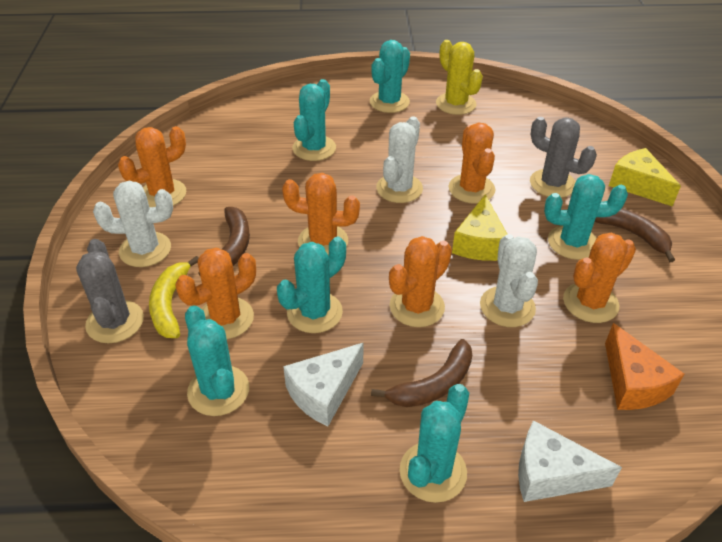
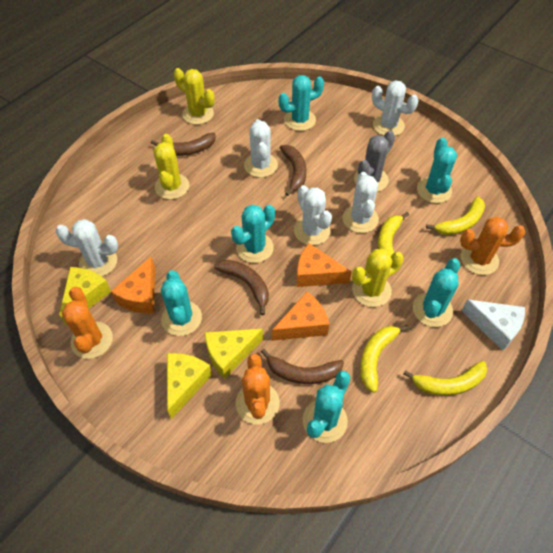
brown banana: 3 -> 4
grey cactus: 2 -> 1
orange cactus: 6 -> 3
orange cheese: 1 -> 3
white cactus: 3 -> 5
white cheese: 2 -> 1
yellow banana: 1 -> 4
yellow cactus: 1 -> 3
yellow cheese: 2 -> 3

